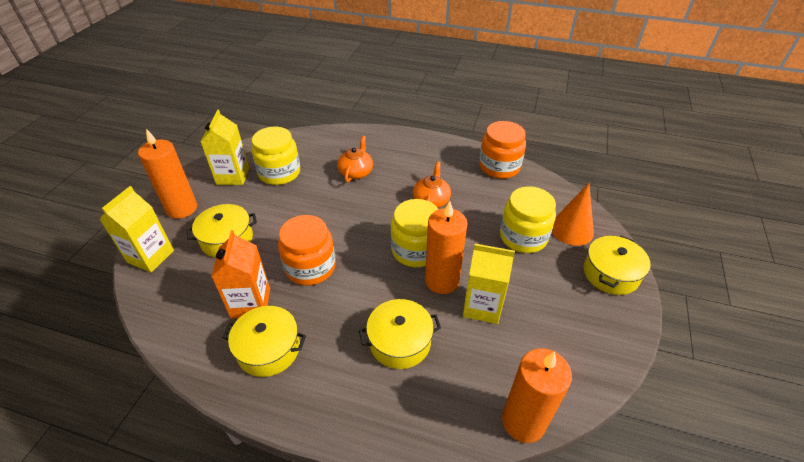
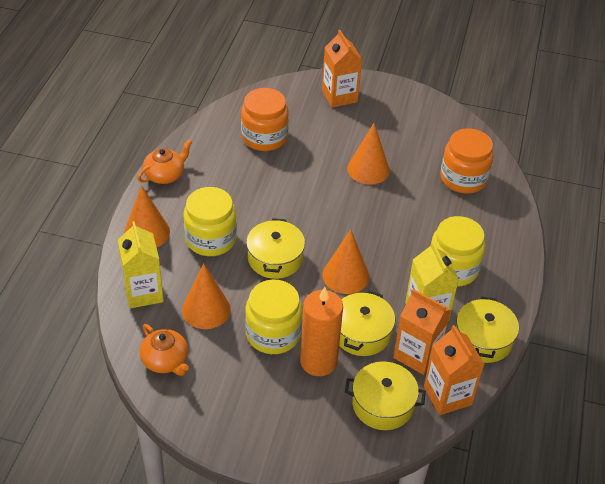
orange candle: 3 -> 1
orange carton: 1 -> 3
orange cone: 1 -> 4
yellow carton: 3 -> 2

